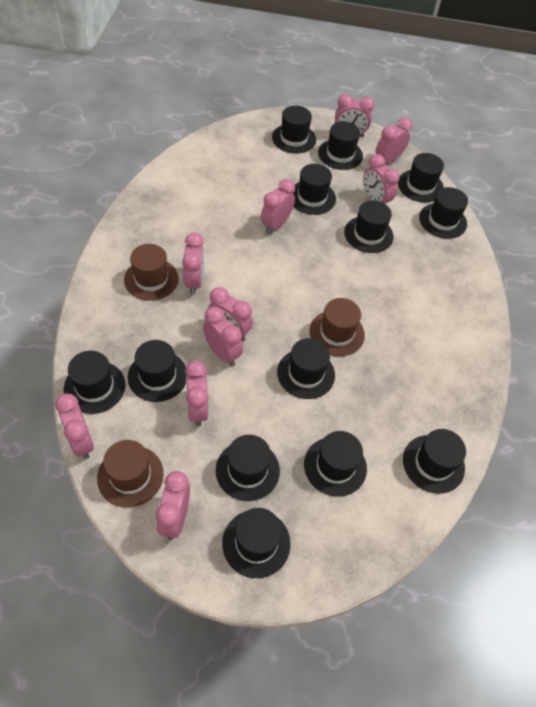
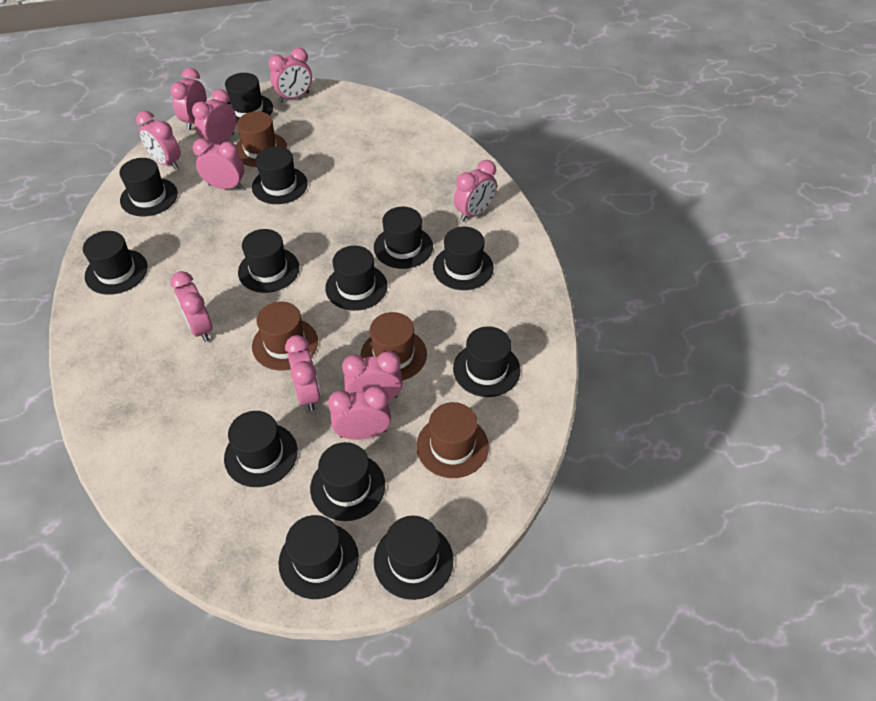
brown hat: 3 -> 4

